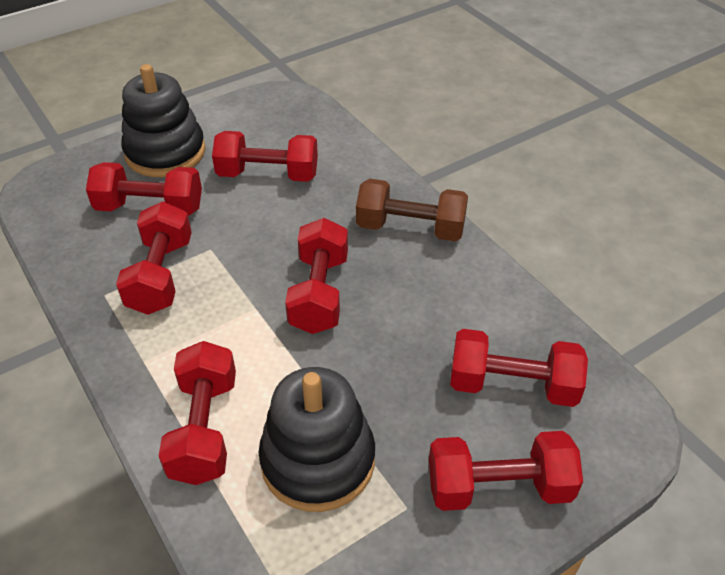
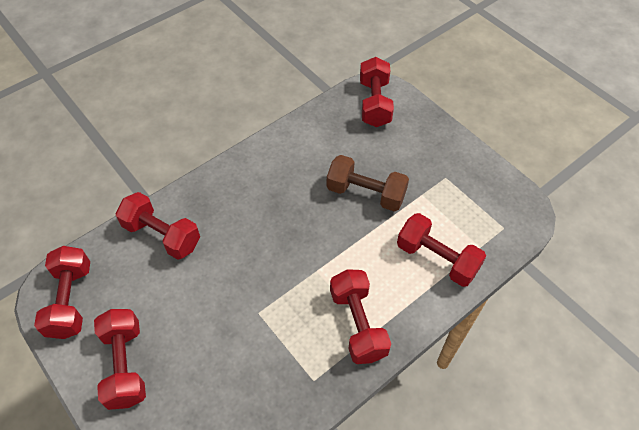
black stacking toy: 2 -> 0
red dumbbell: 7 -> 6

